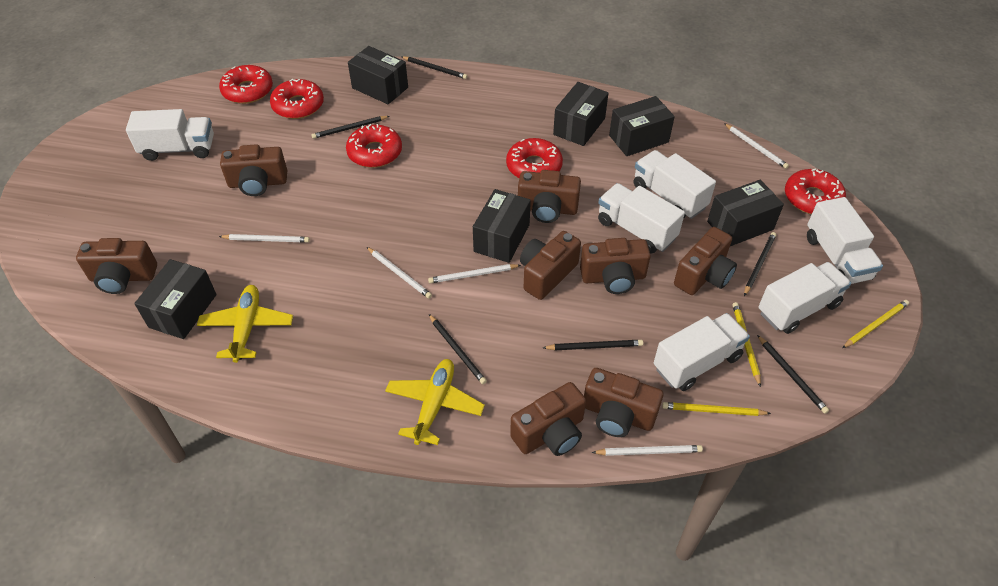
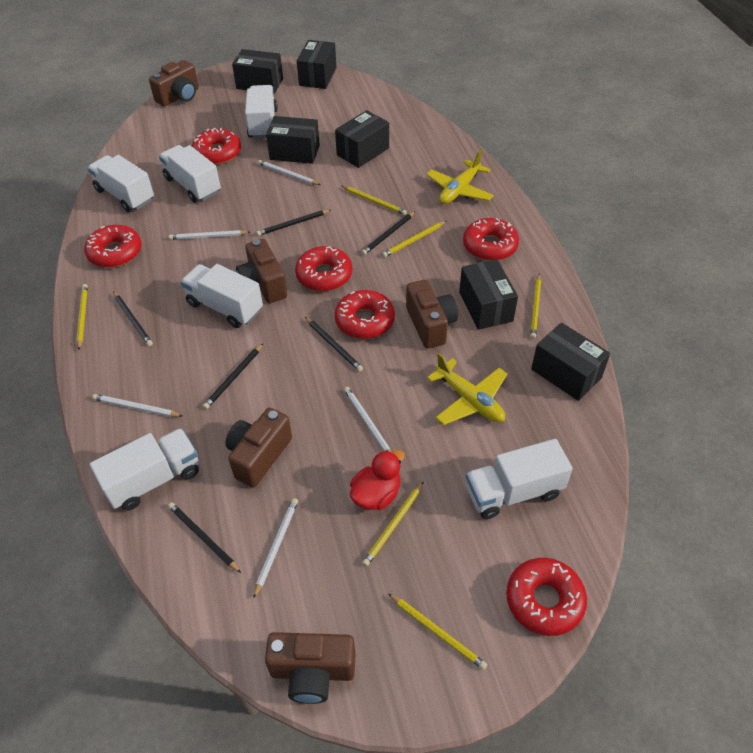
brown camera: 8 -> 5
red donut: 5 -> 6
red duck: 0 -> 1
yellow pencil: 3 -> 6

